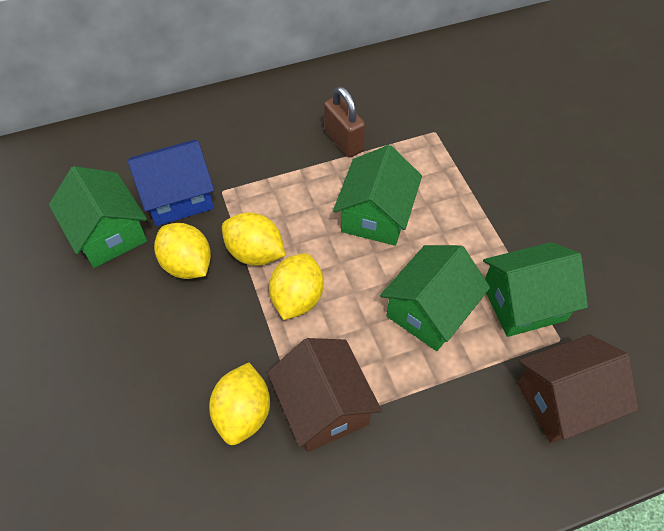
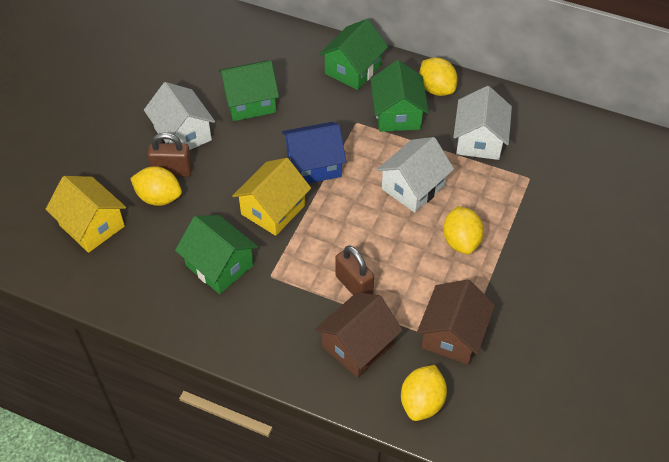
brown padlock: 1 -> 2
white house: 0 -> 3
yellow house: 0 -> 2

